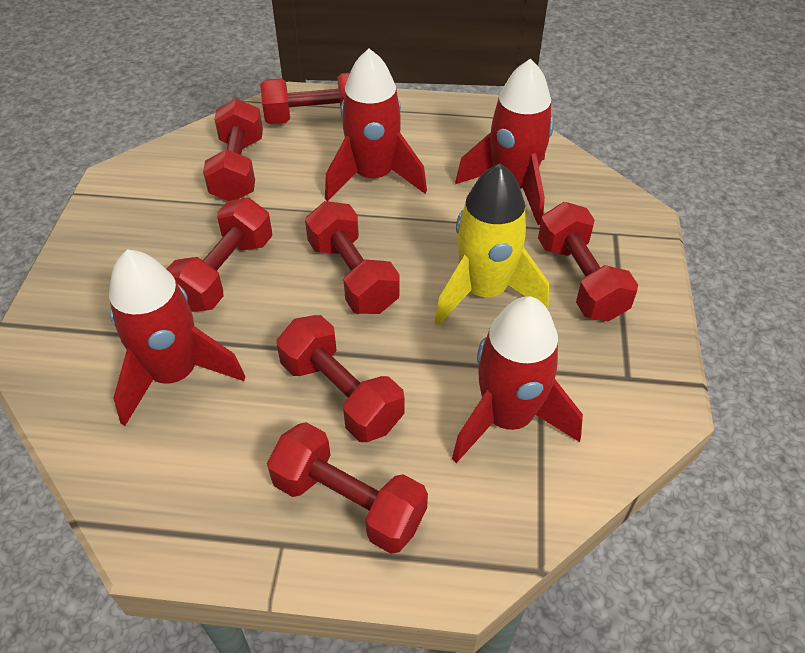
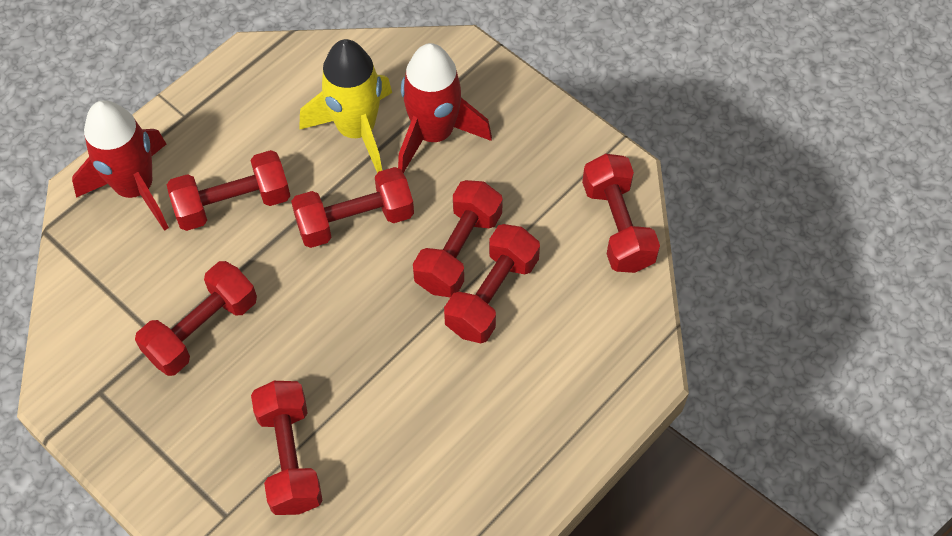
red rocket: 4 -> 2

